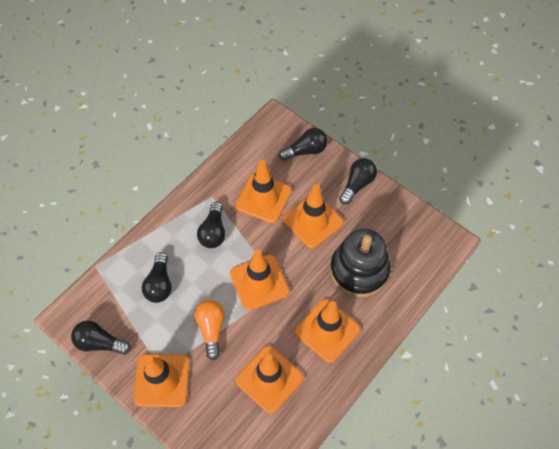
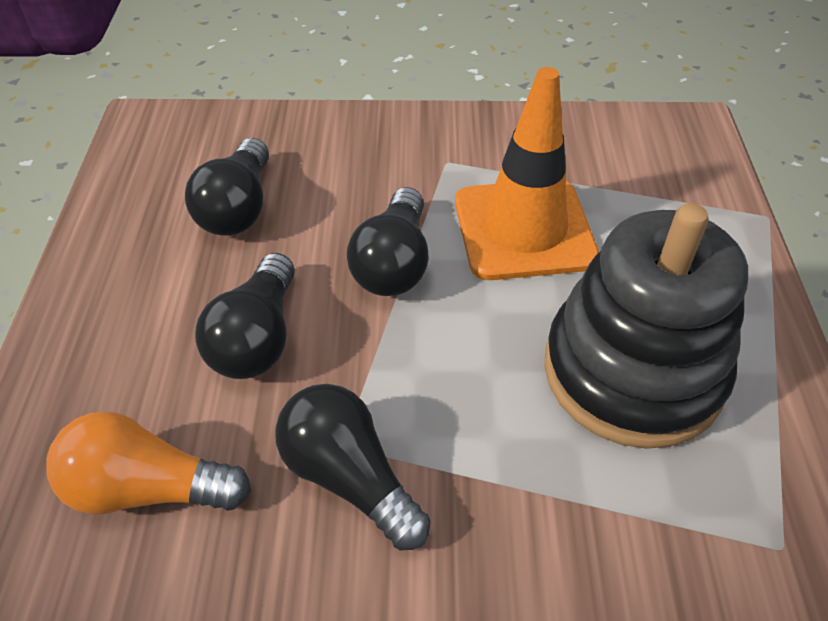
black light bulb: 5 -> 4
orange traffic cone: 6 -> 1

